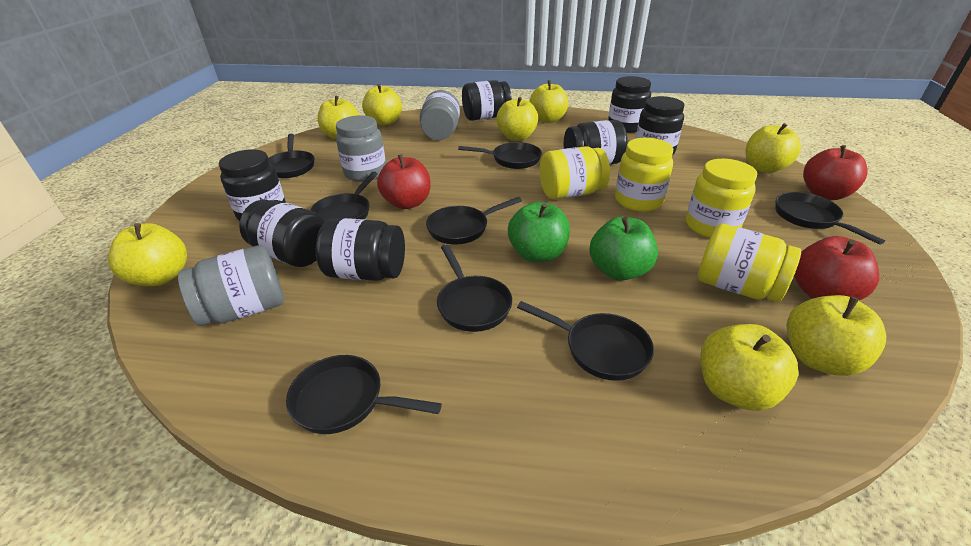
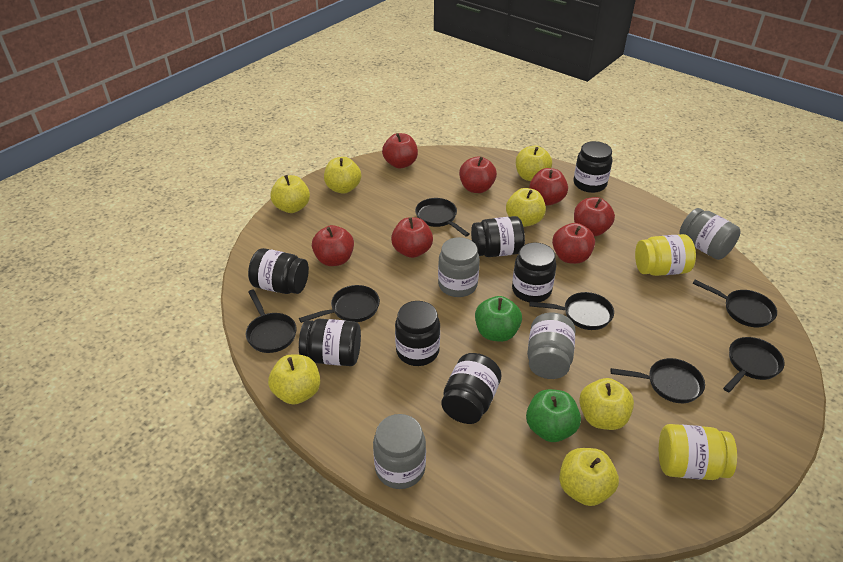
black pan: 8 -> 7
grey jar: 3 -> 4
red apple: 3 -> 7
yellow apple: 8 -> 7
yellow jar: 4 -> 2

